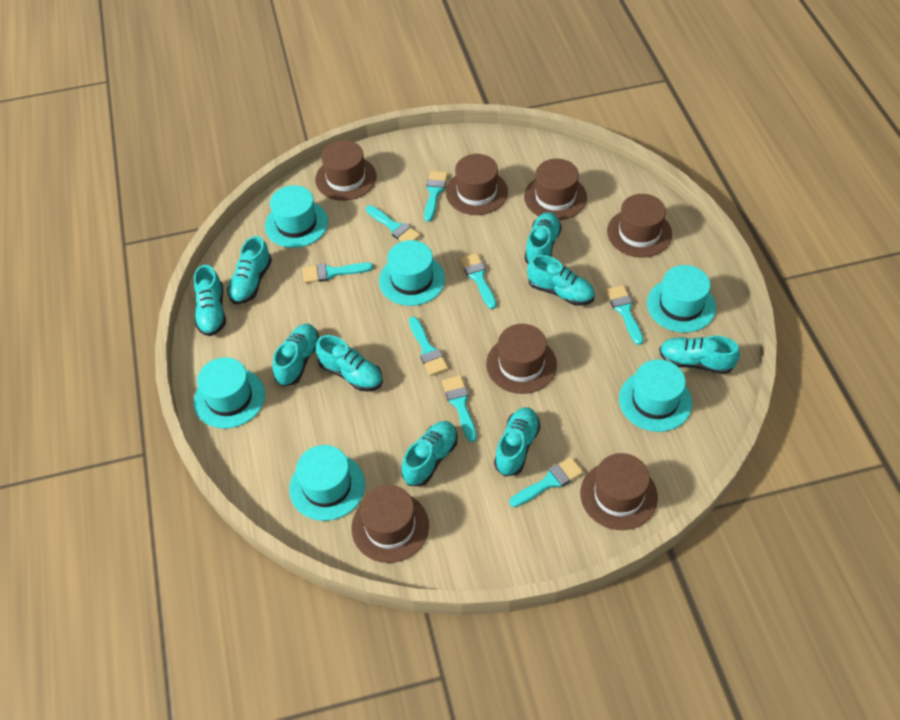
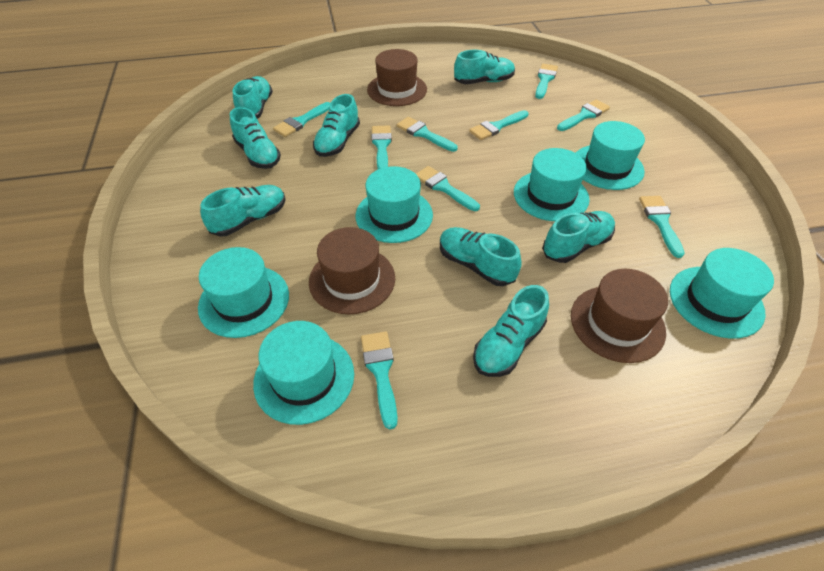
brown hat: 7 -> 3
turquoise brush: 8 -> 9
turquoise shoe: 9 -> 8

